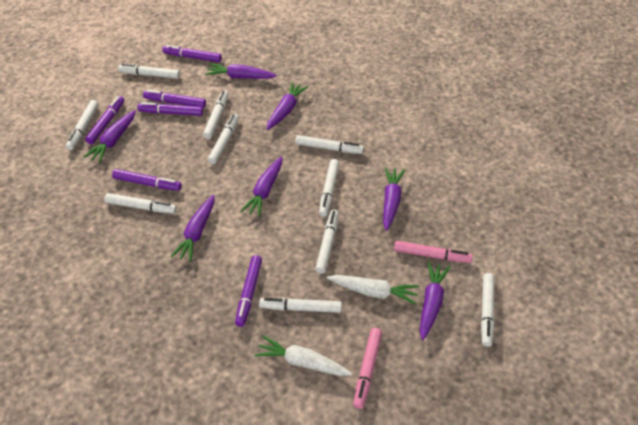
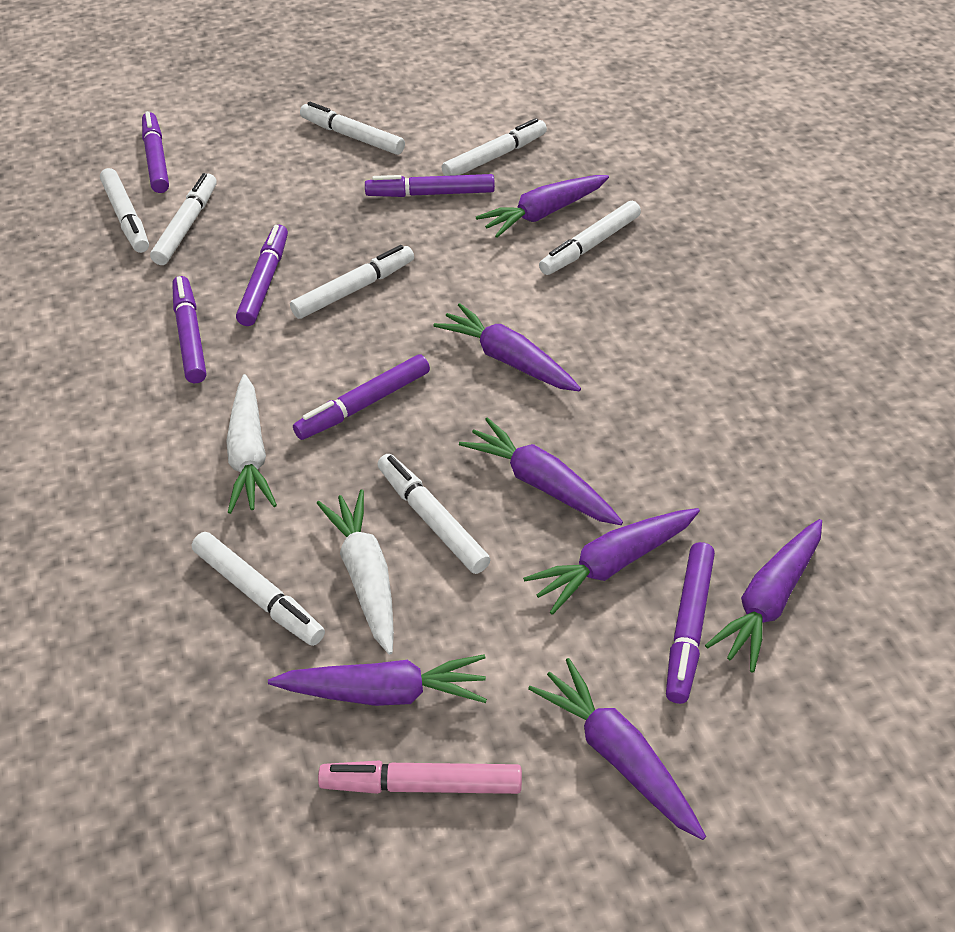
pink marker: 2 -> 1
white marker: 10 -> 8

